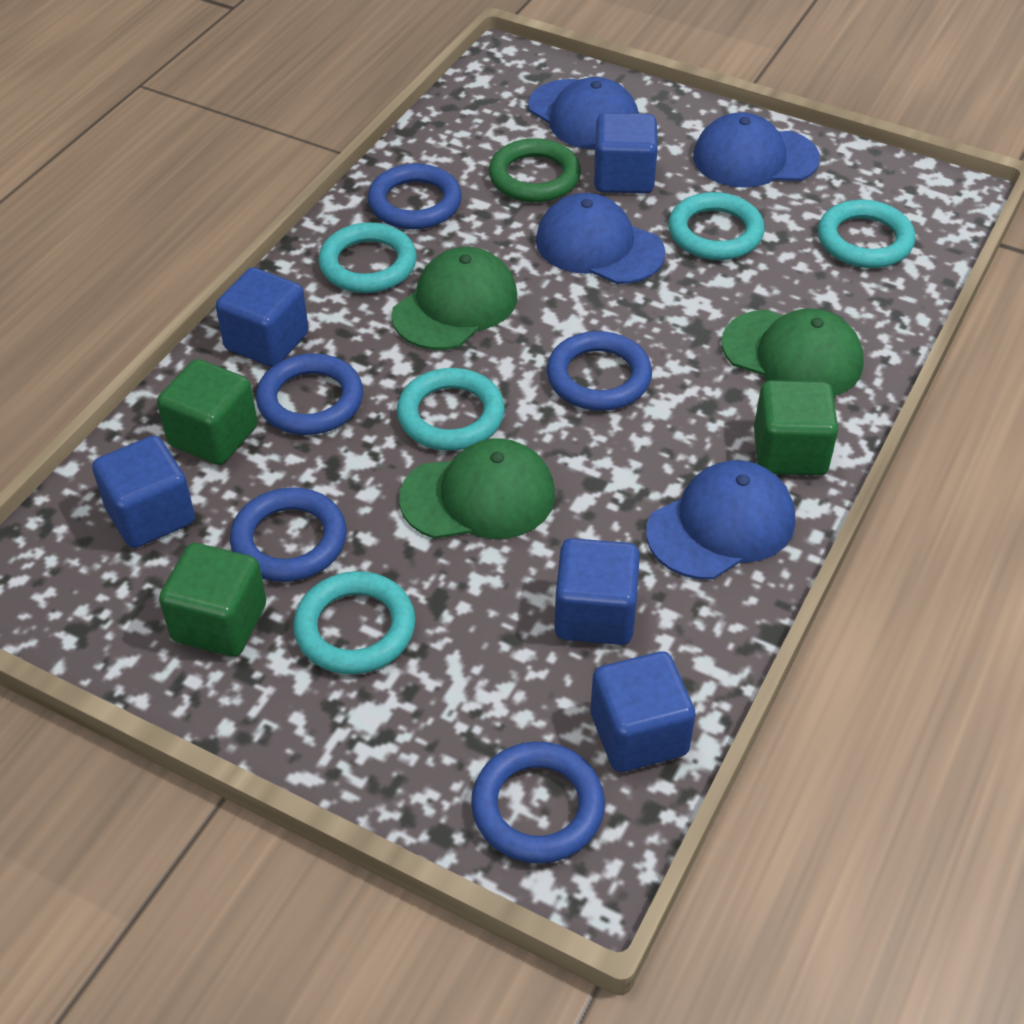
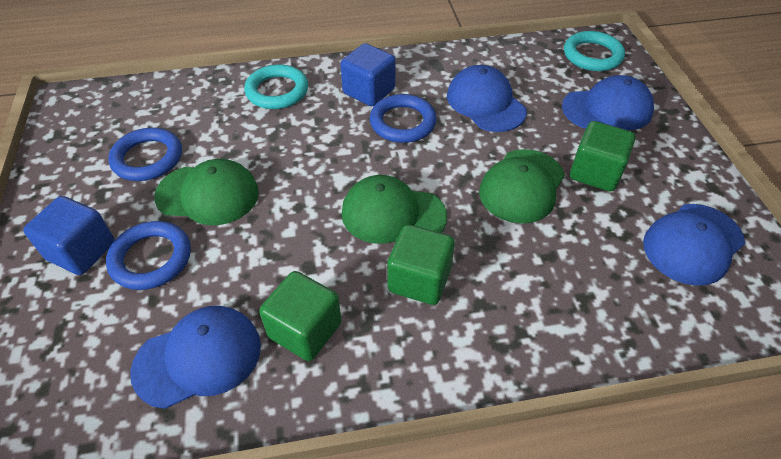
blue cube: 5 -> 2
blue ring: 5 -> 3
green ring: 1 -> 0
turquoise ring: 5 -> 2

